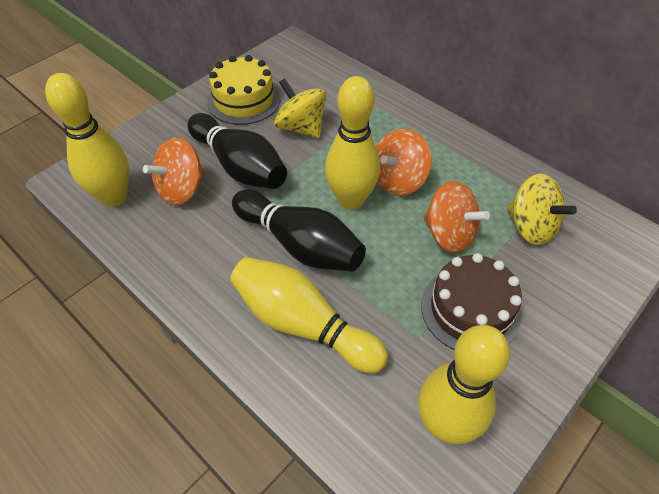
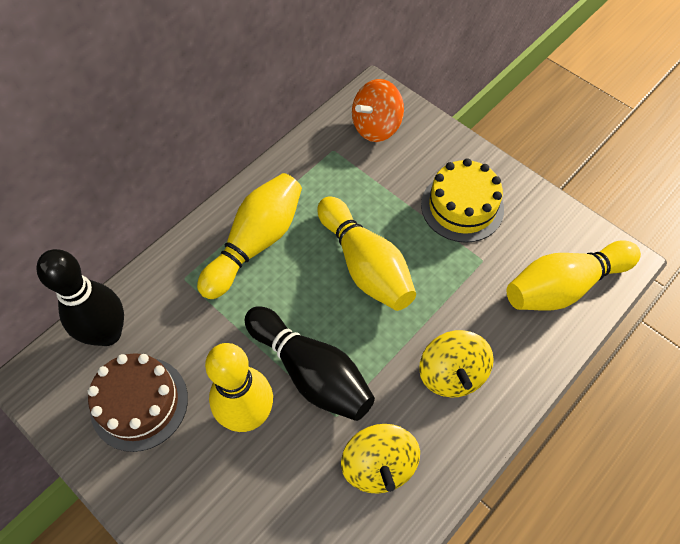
orange spinning top: 3 -> 1

